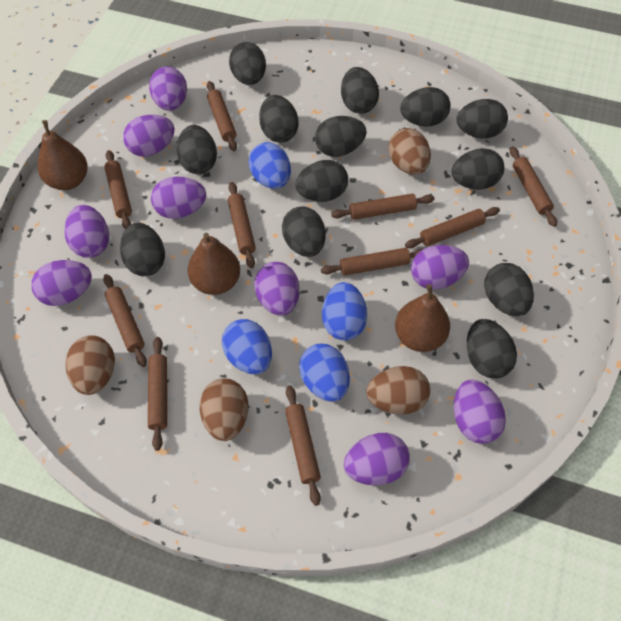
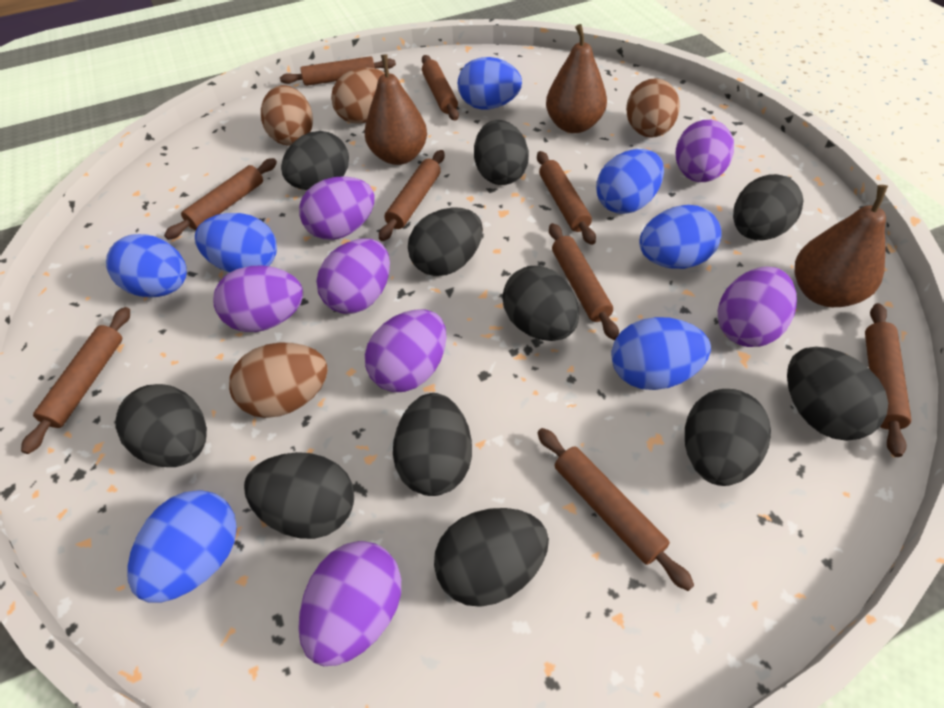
black egg: 13 -> 11
blue egg: 4 -> 7
brown rolling pin: 10 -> 9
purple egg: 9 -> 7

